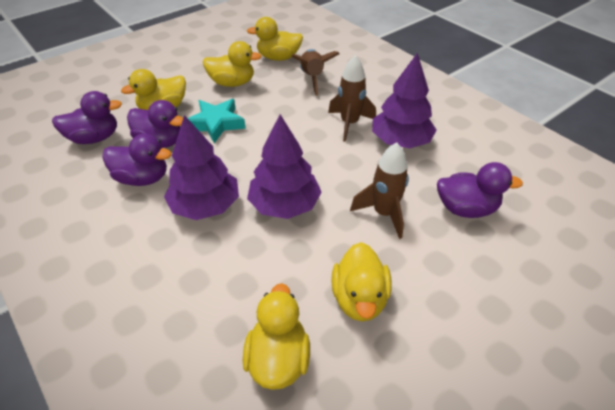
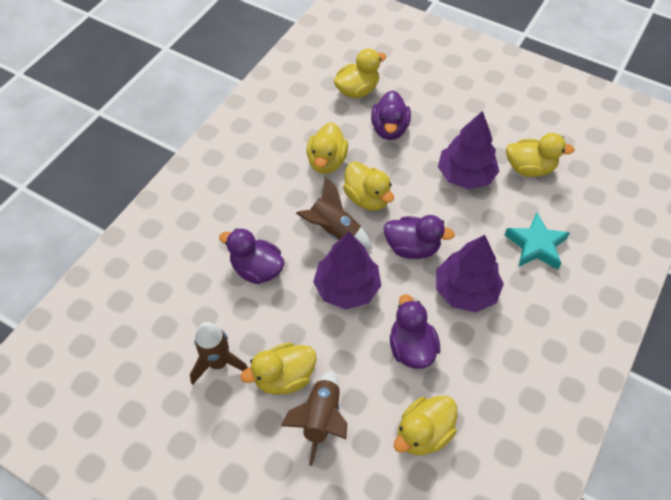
yellow duck: 5 -> 6

